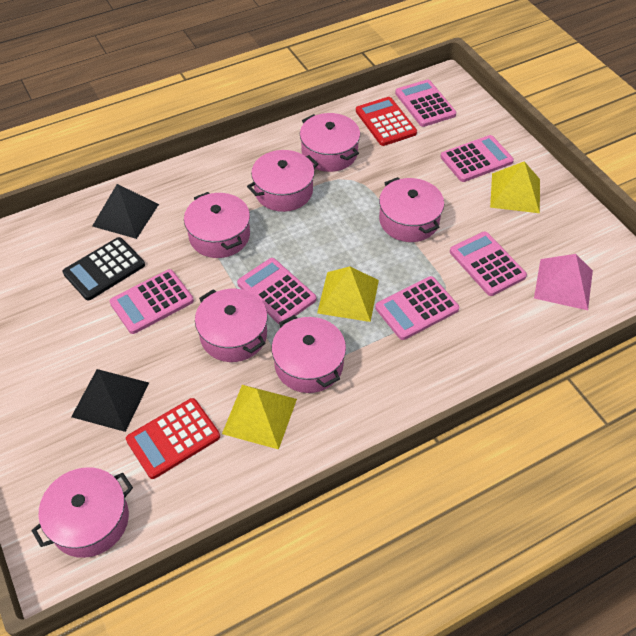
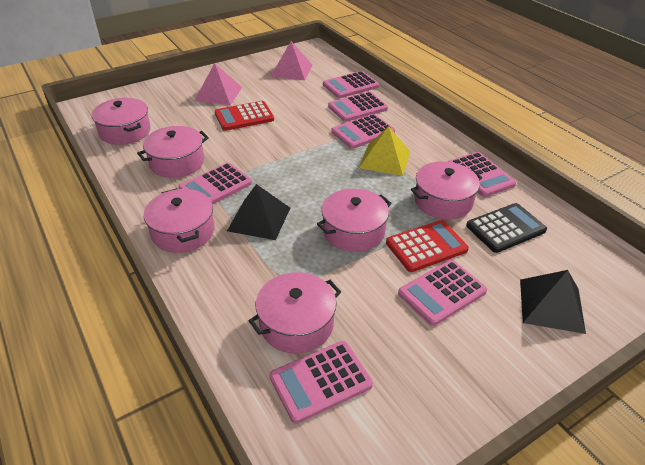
pink calculator: 6 -> 7
pink pot: 7 -> 6
pink pyramid: 1 -> 2
yellow pyramid: 3 -> 1

